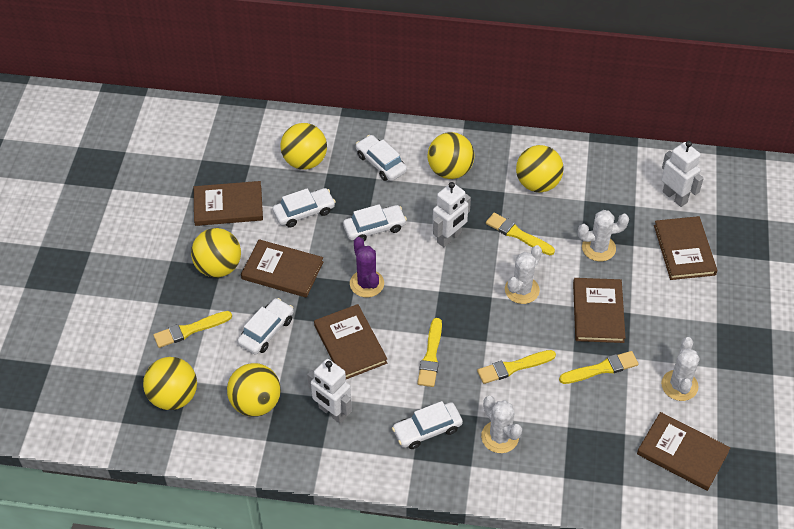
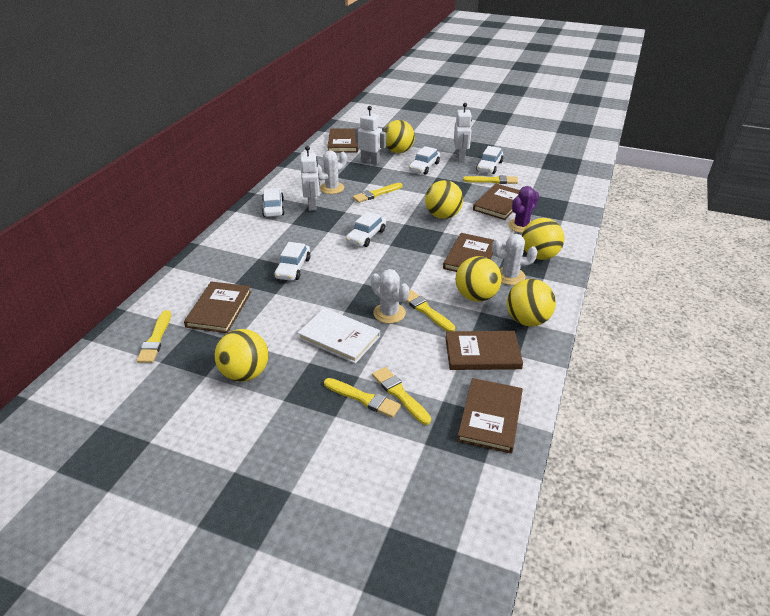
white book: 0 -> 1
white cactus: 4 -> 3
yellow brush: 5 -> 6

